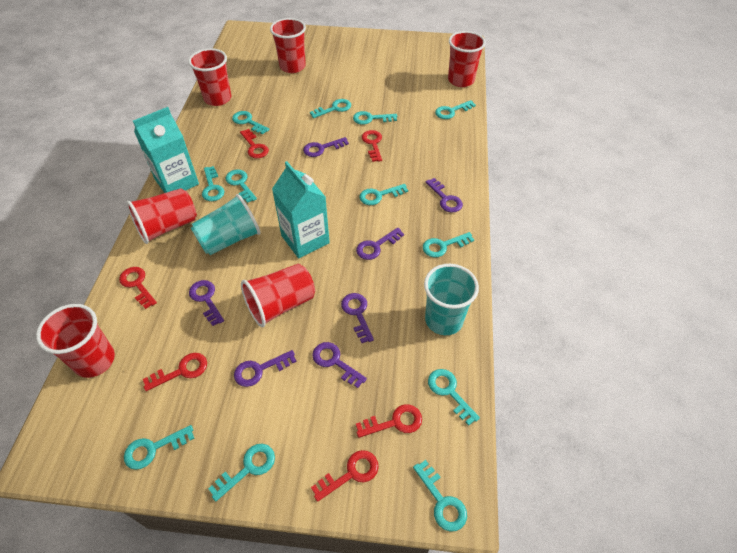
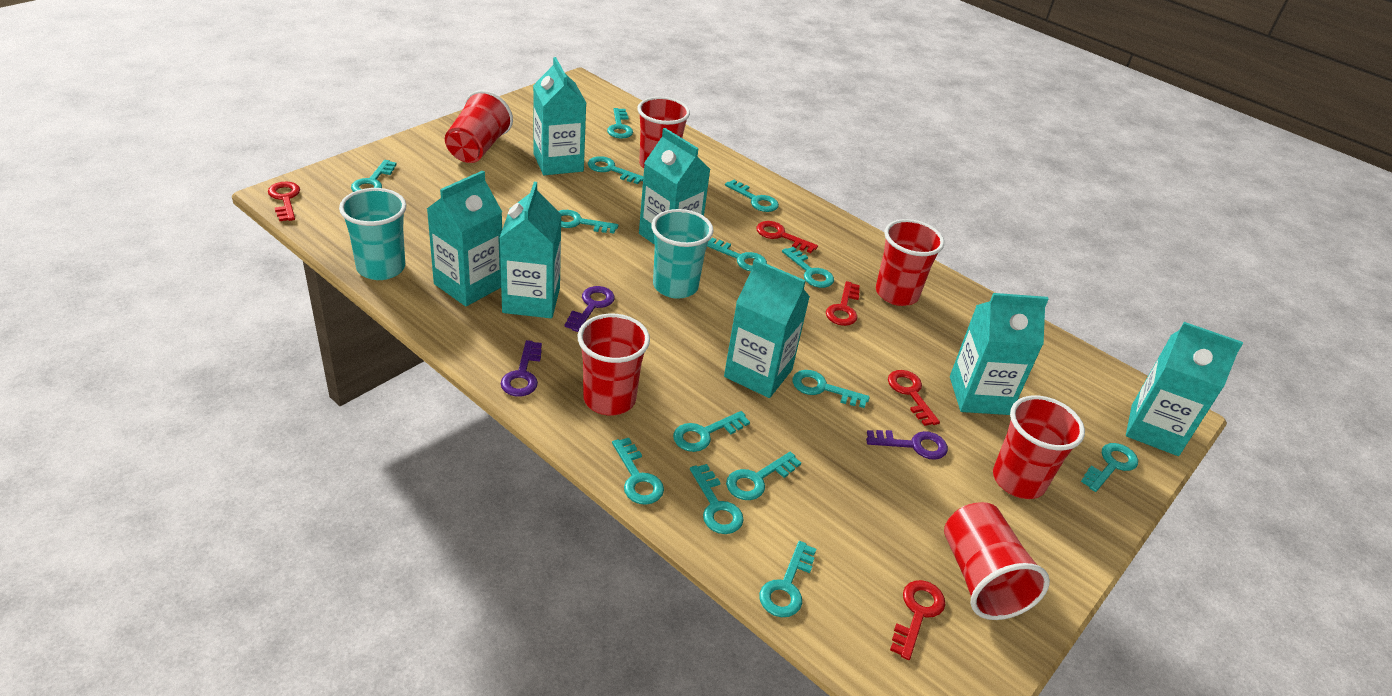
purple key: 7 -> 3
red key: 6 -> 5
turquoise carton: 2 -> 7
turquoise key: 12 -> 14

